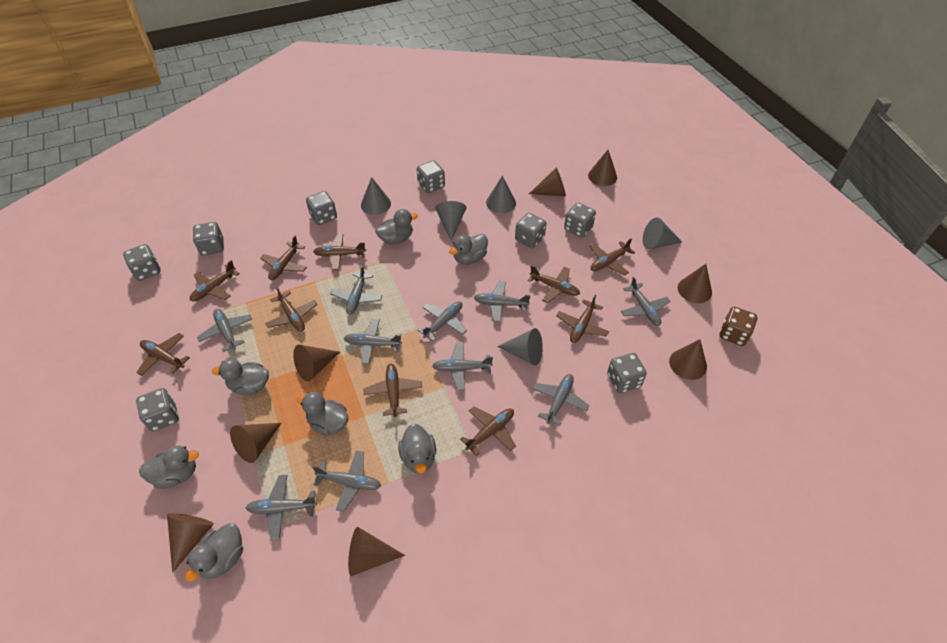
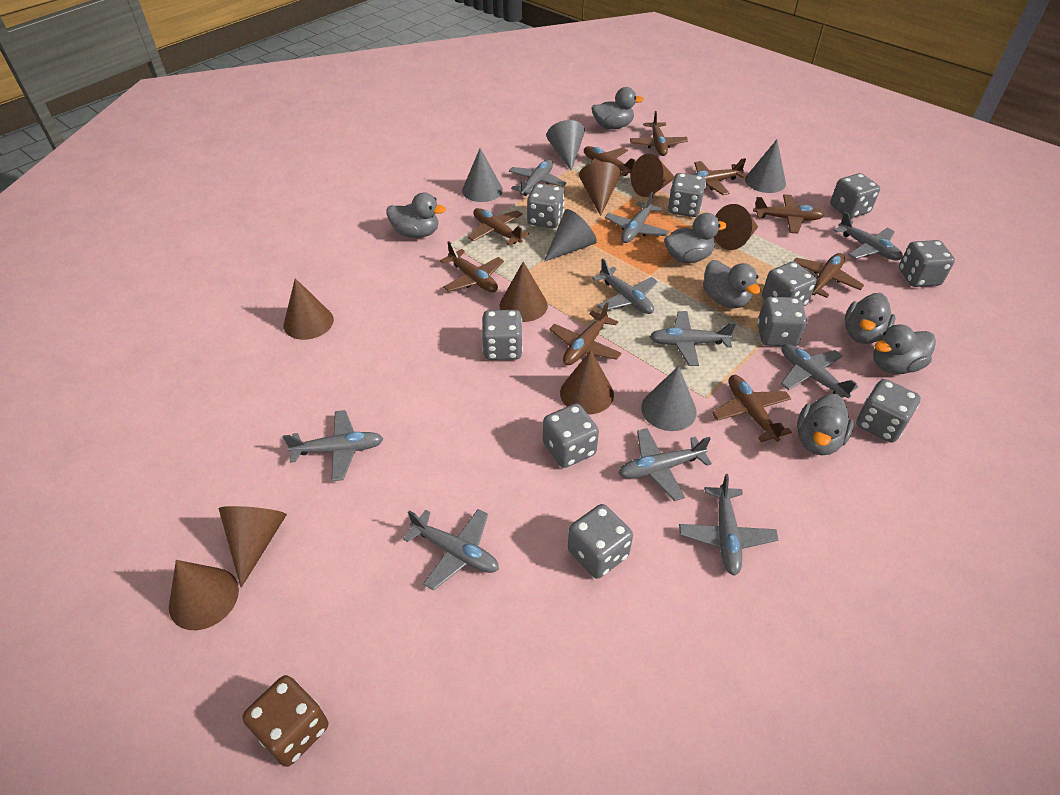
brown plane: 10 -> 9
grey dice: 8 -> 10

